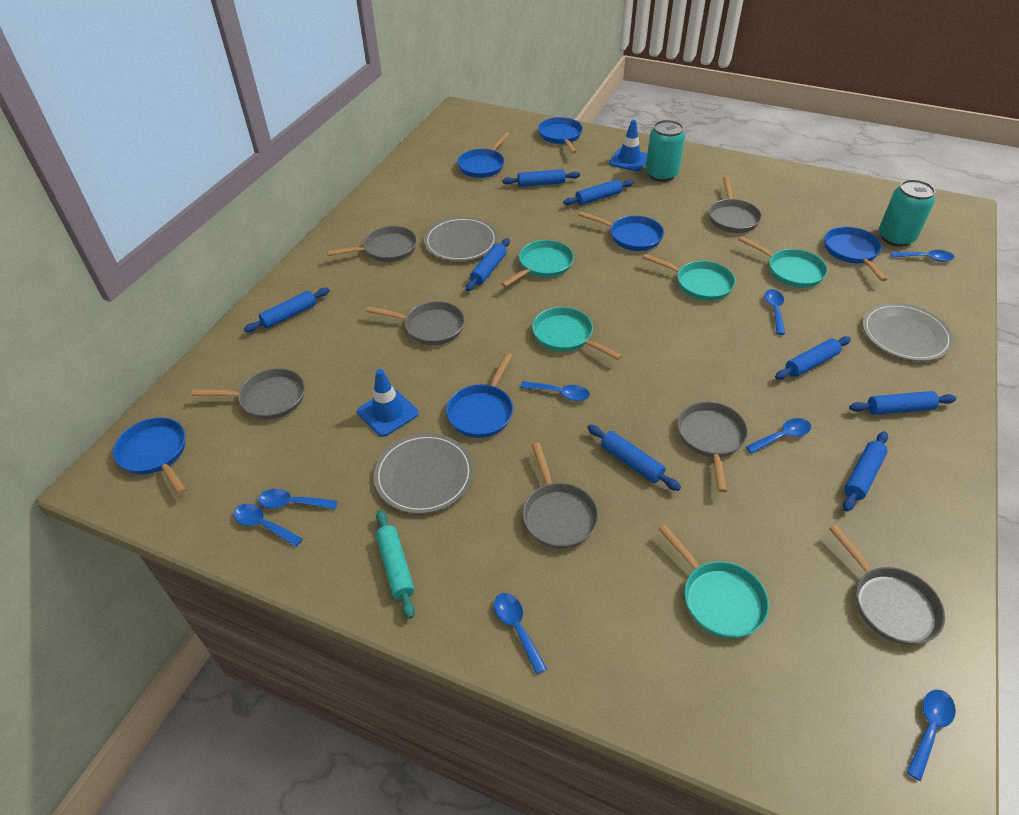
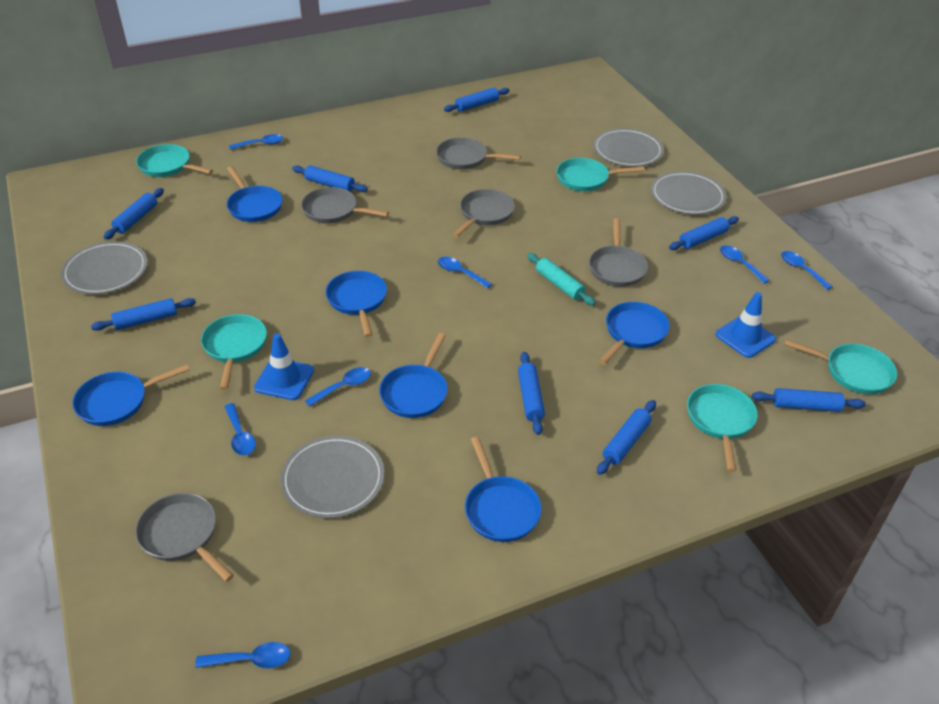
blue spoon: 8 -> 7
grey pan: 7 -> 5
grey plate: 3 -> 4
turquoise can: 2 -> 0

